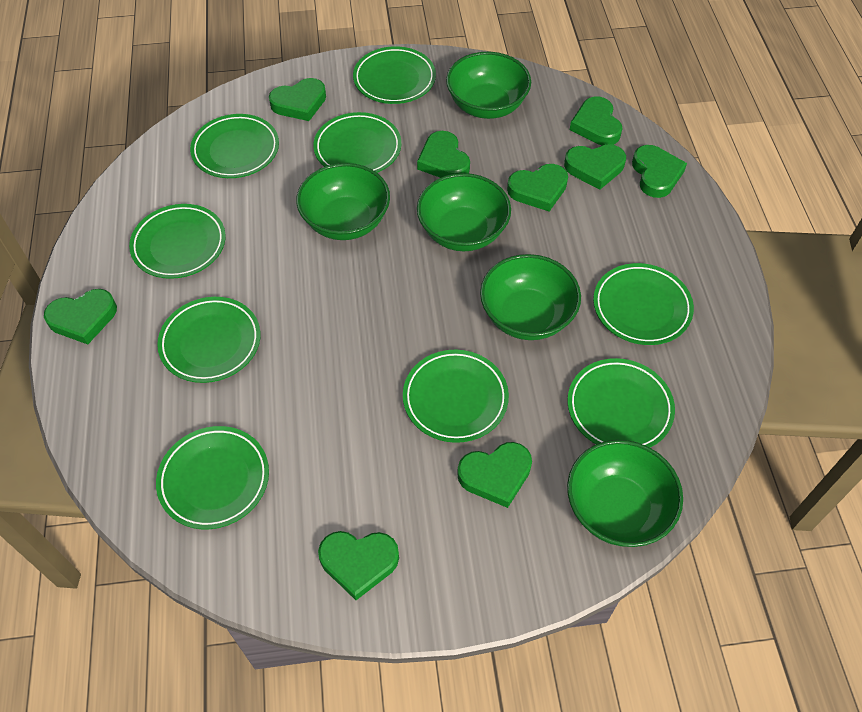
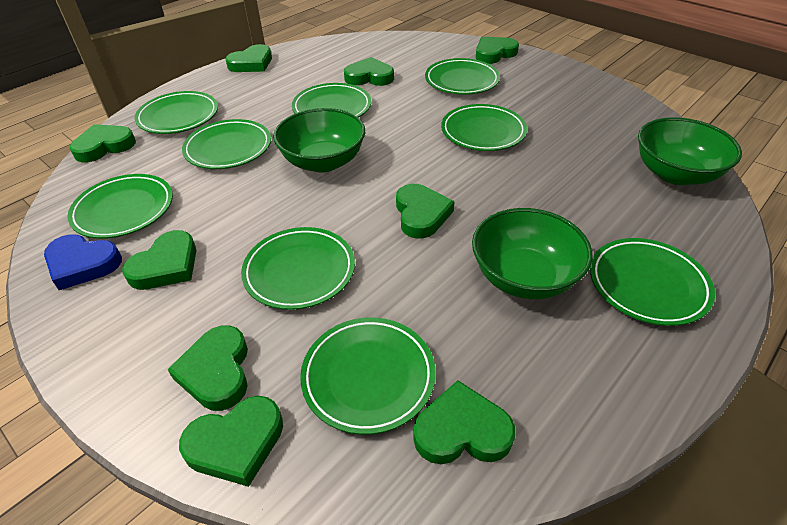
blue heart: 0 -> 1
green bowl: 5 -> 3

